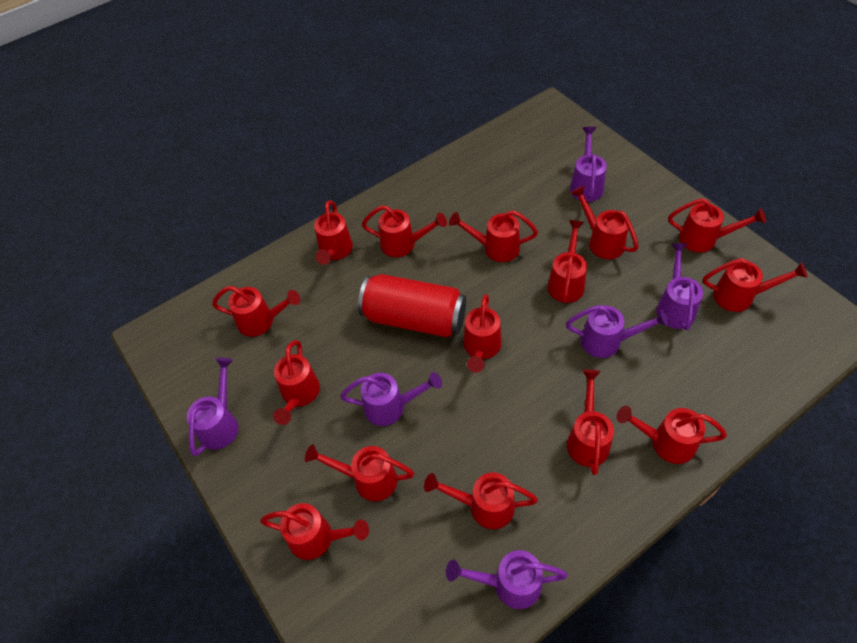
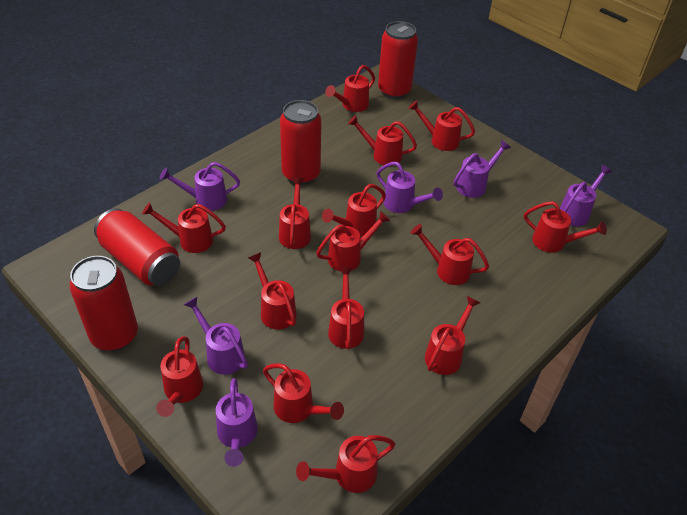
red can: 1 -> 4

